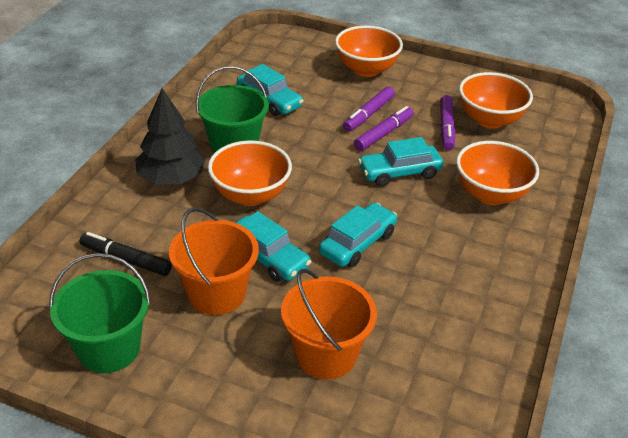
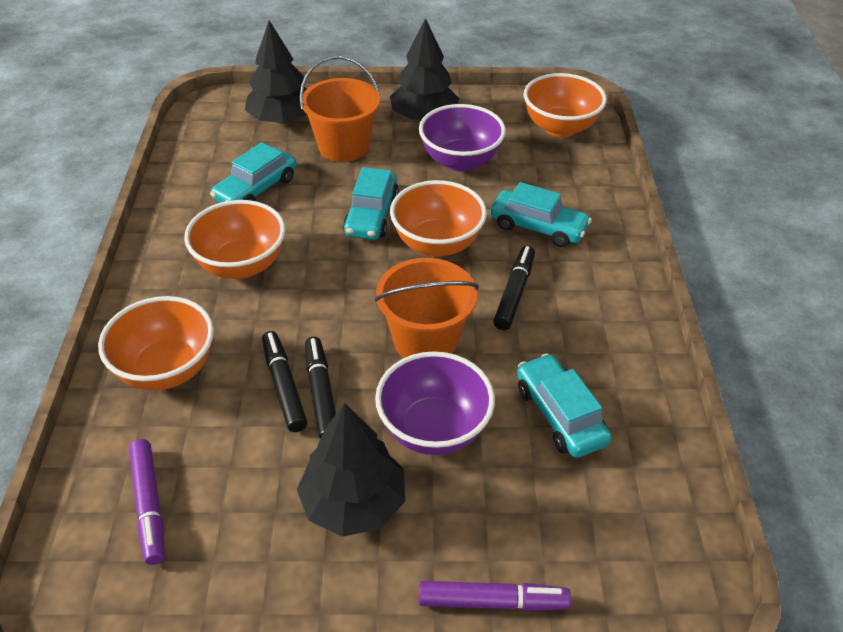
black marker: 1 -> 3
black tree: 1 -> 3
green bucket: 2 -> 0
purple bowl: 0 -> 2
purple marker: 3 -> 2

